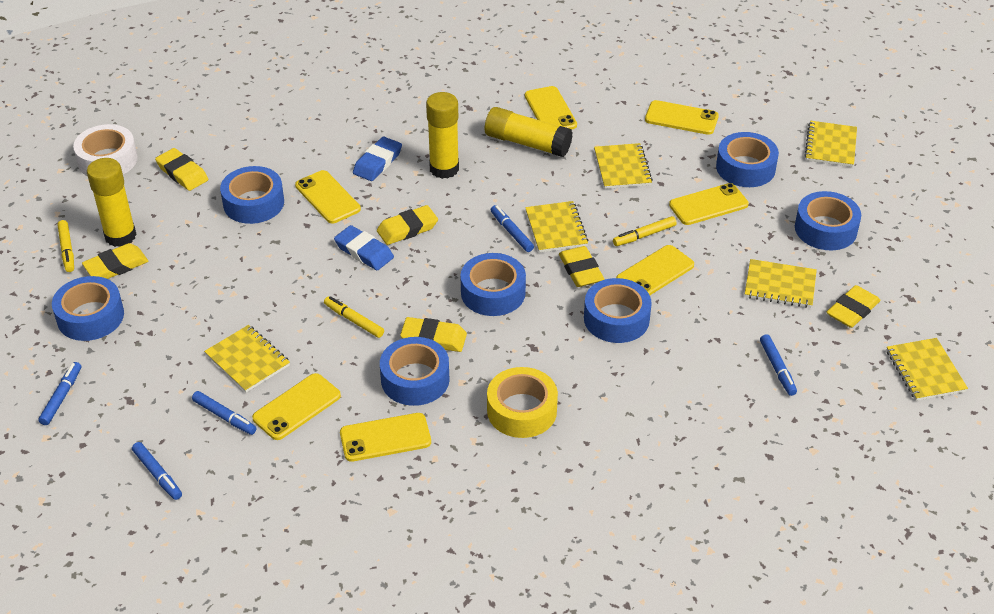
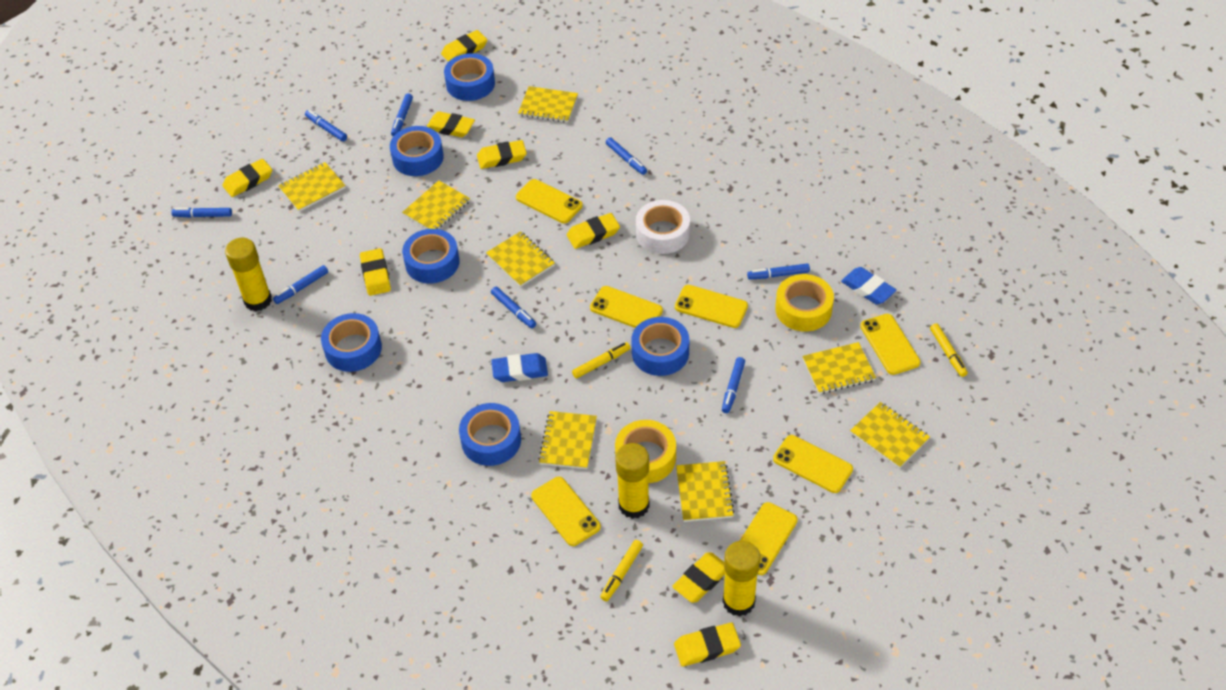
blue marker: 5 -> 8
blue tape: 7 -> 6
yellow eraser: 6 -> 8
yellow notebook: 6 -> 8
yellow tape: 1 -> 2

